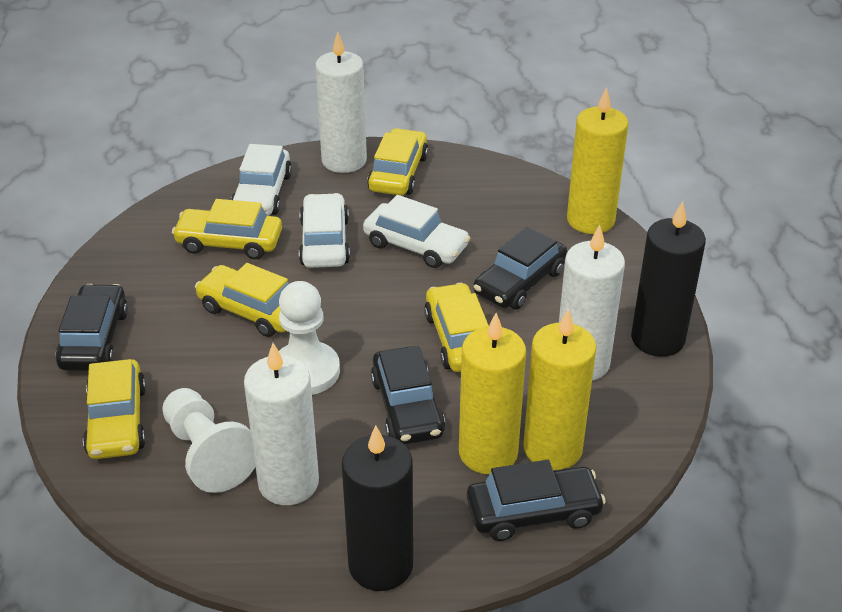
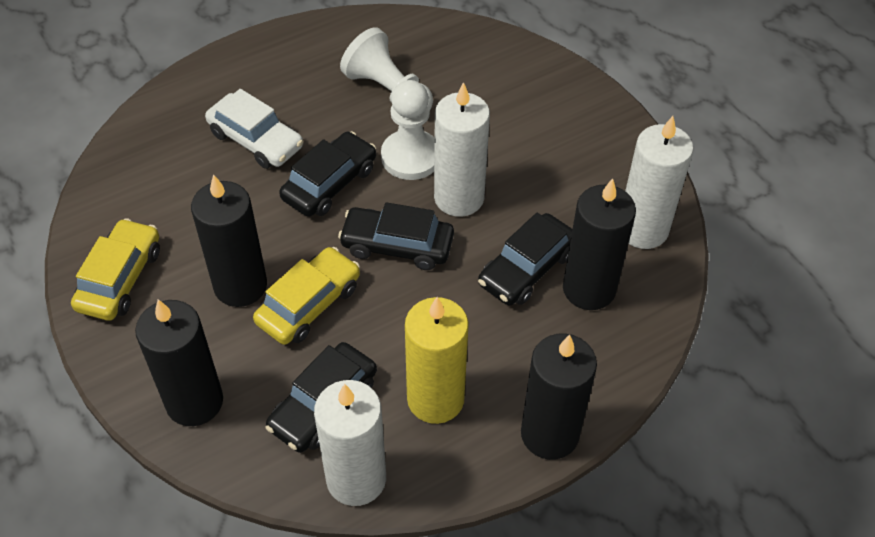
black candle: 2 -> 4
white car: 3 -> 1
yellow candle: 3 -> 1
yellow car: 5 -> 2

